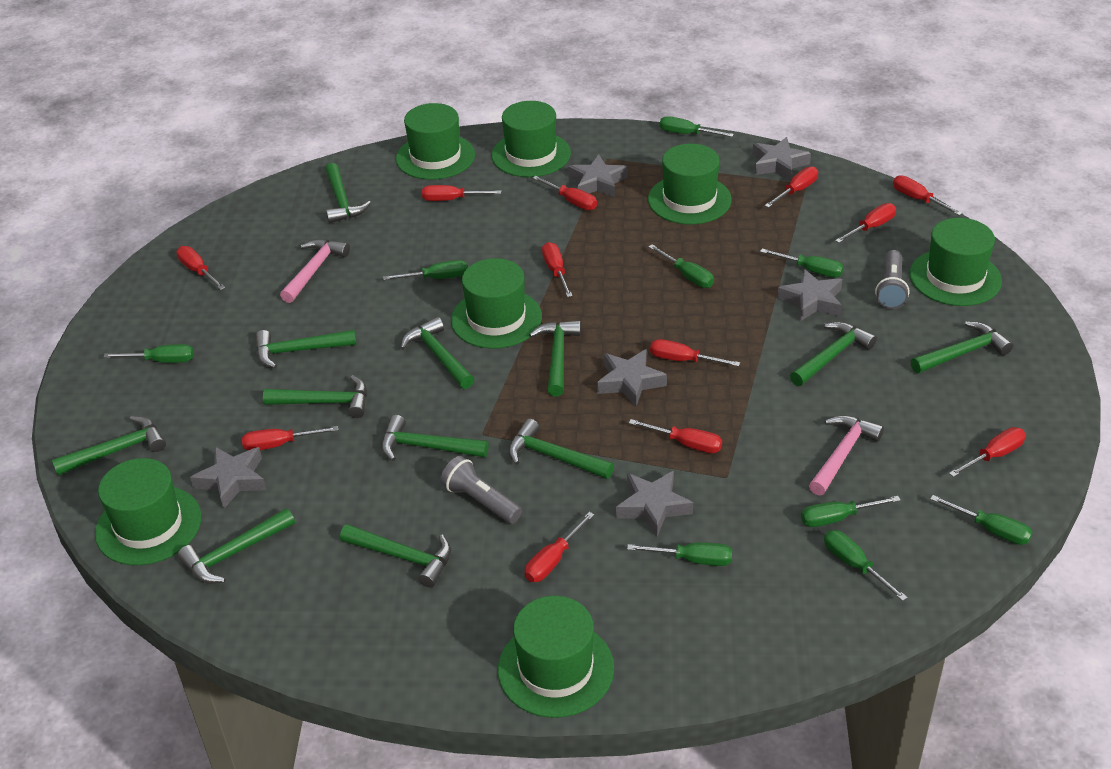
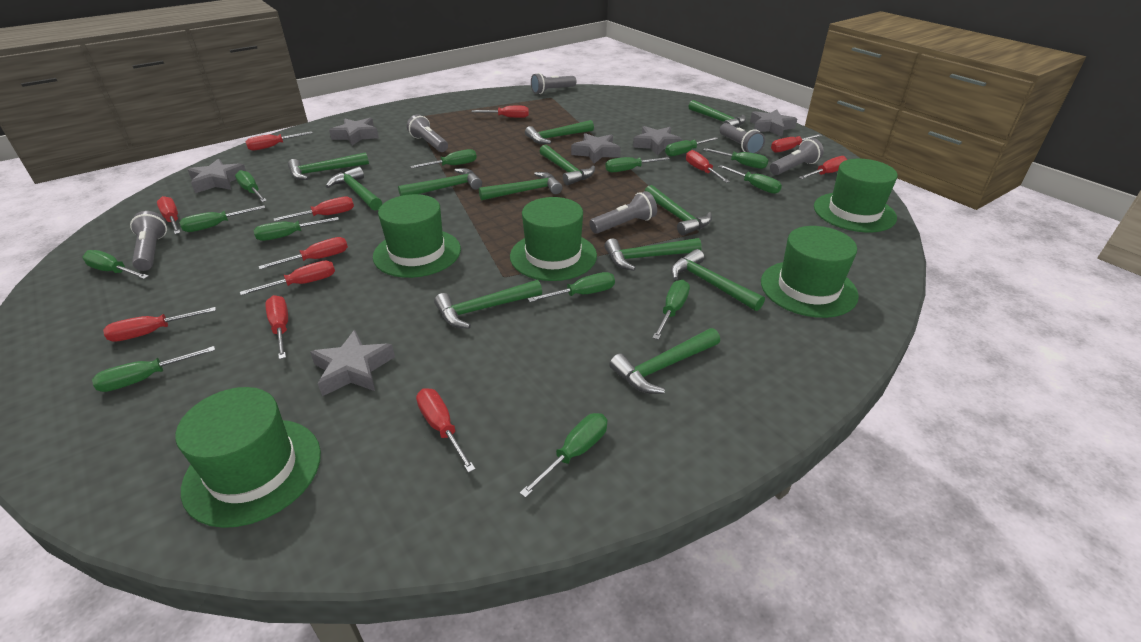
green hat: 7 -> 5
green screwdriver: 9 -> 13
grey flashlight: 2 -> 6
pink hammer: 2 -> 0

